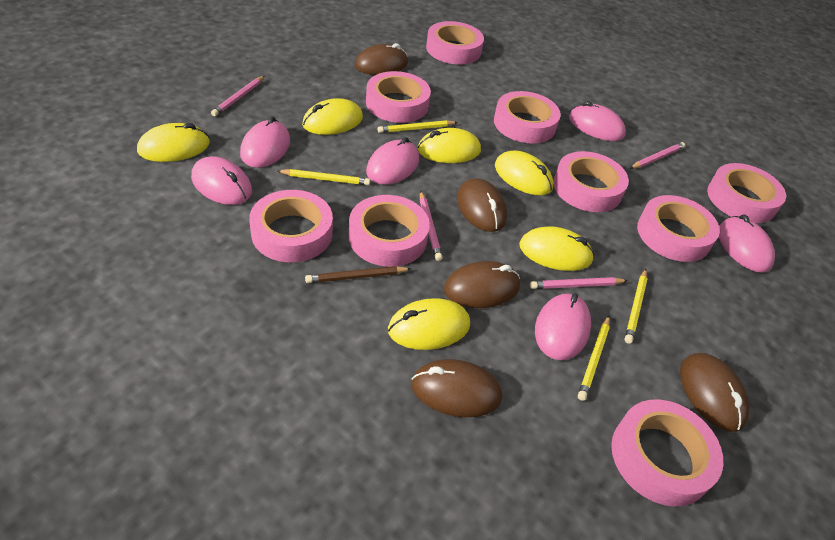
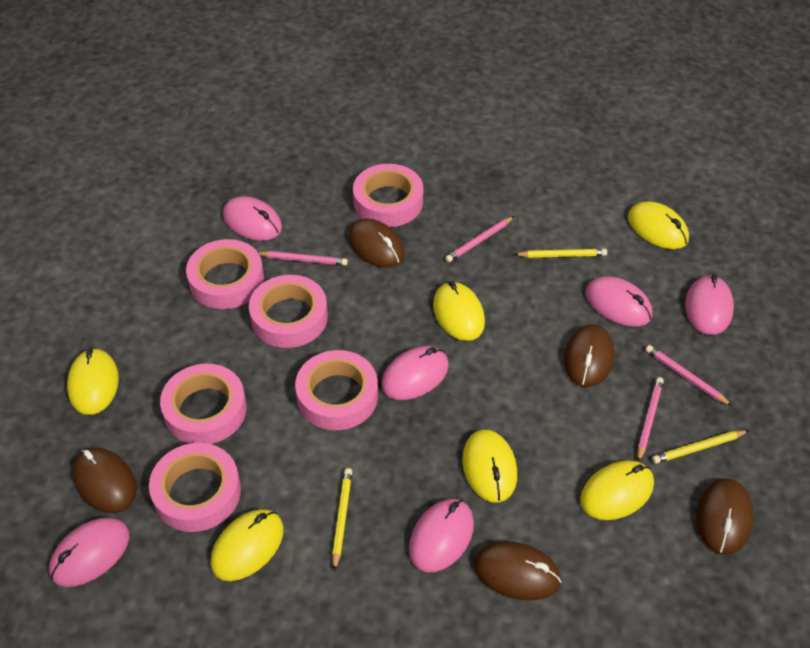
brown pencil: 1 -> 0
pink tape: 9 -> 6
yellow pencil: 4 -> 3

